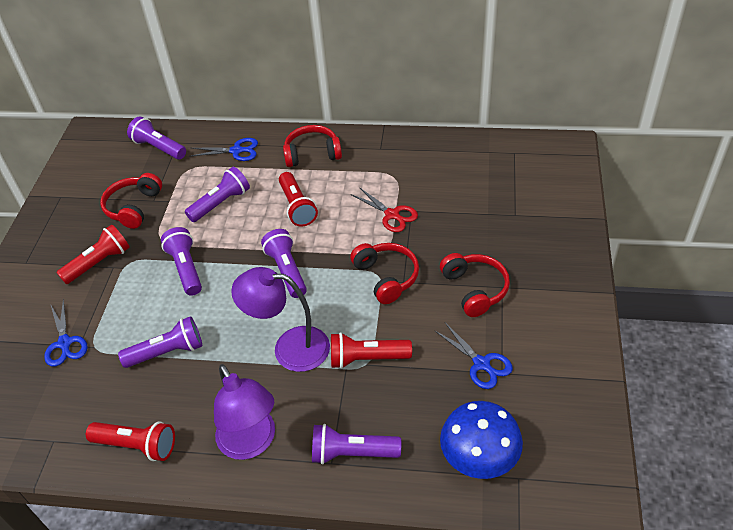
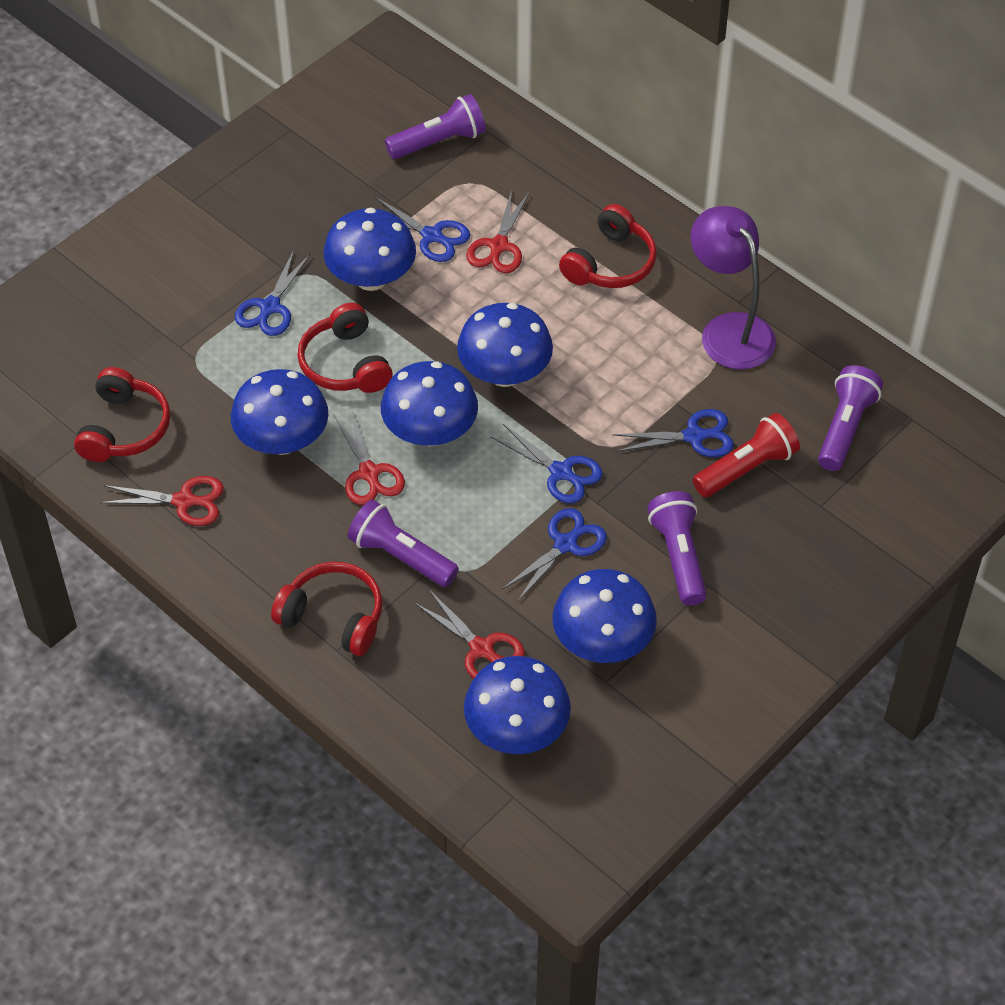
blue mushroom: 1 -> 6
blue scissors: 3 -> 5
purple flashlight: 6 -> 4
purple lamp: 2 -> 1
red flashlight: 4 -> 1
red scissors: 1 -> 4

